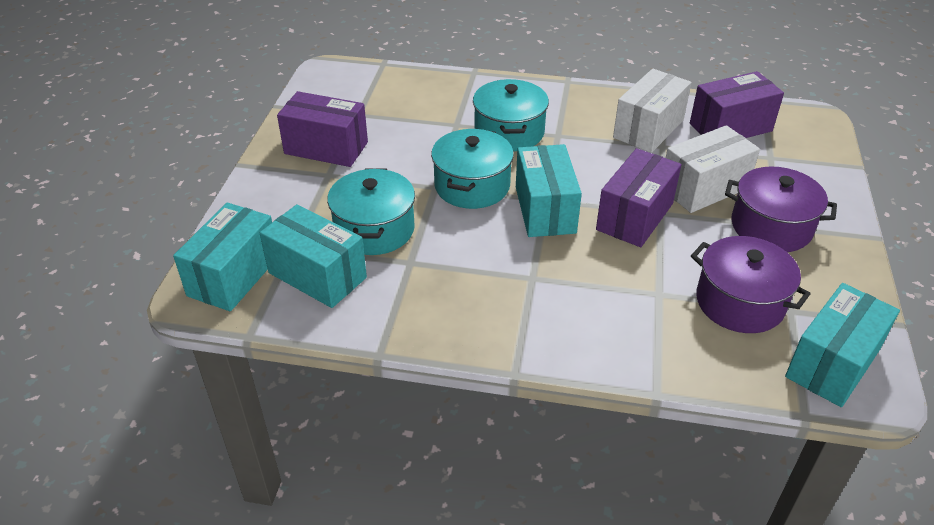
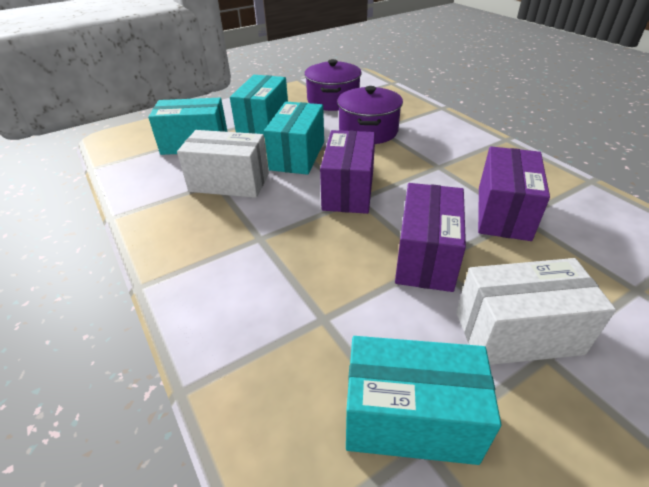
turquoise pot: 3 -> 0

